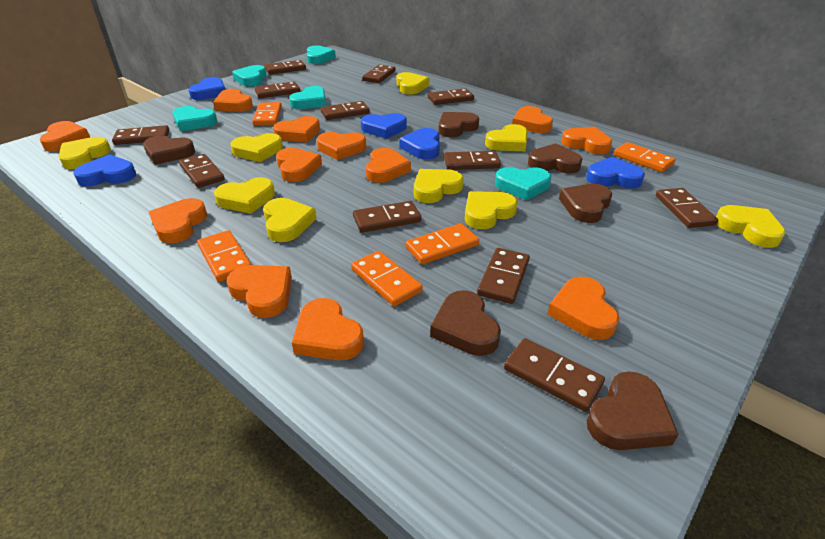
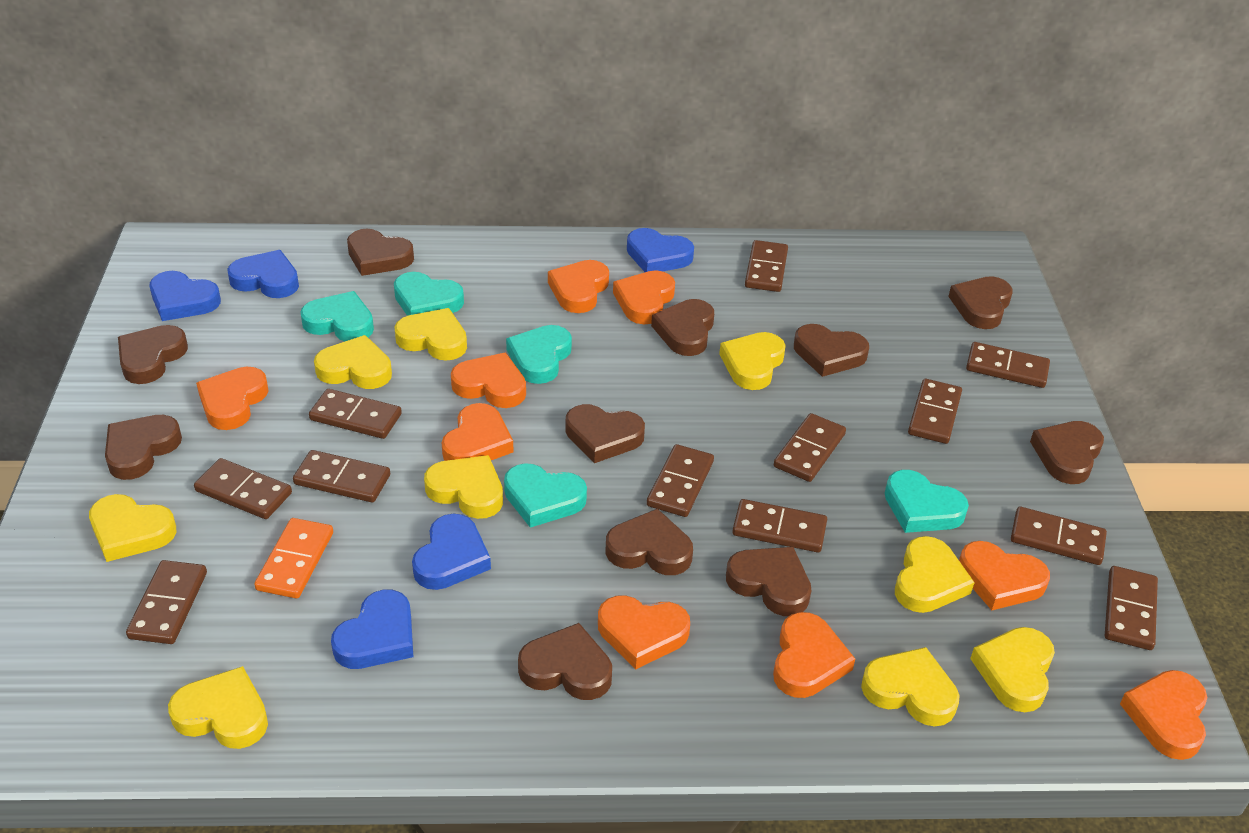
brown heart: 6 -> 11
orange domino: 5 -> 1
orange heart: 12 -> 9

